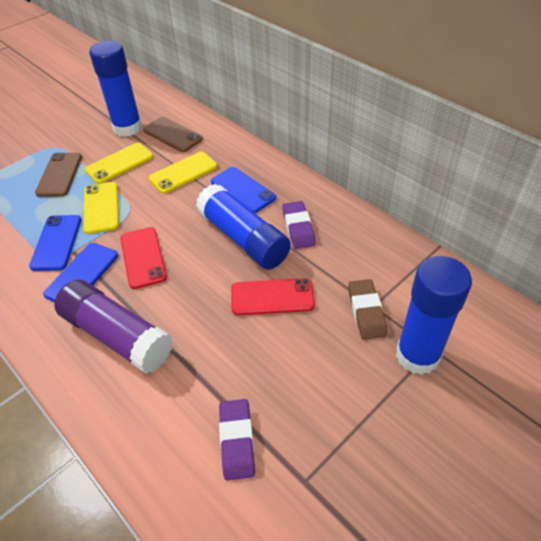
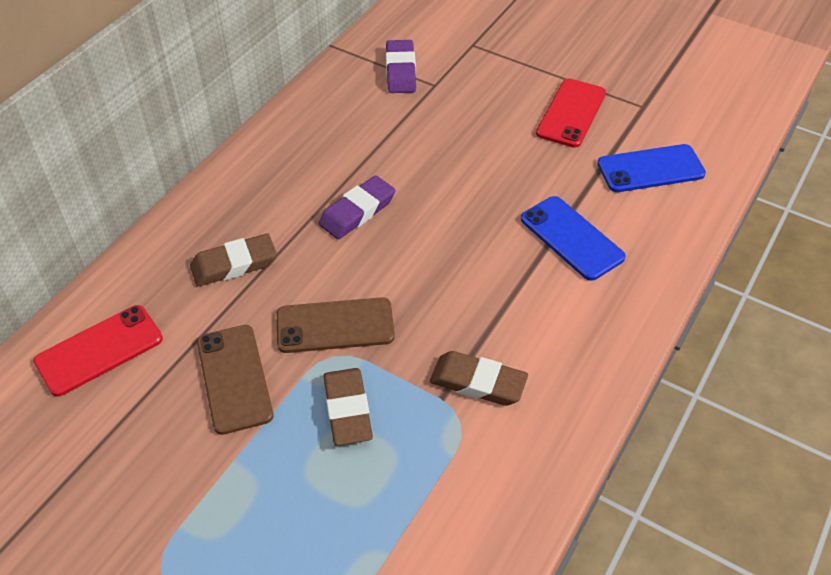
blue glue stick: 3 -> 0
blue phone: 3 -> 2
brown eraser: 1 -> 3
purple glue stick: 1 -> 0
yellow phone: 3 -> 0

